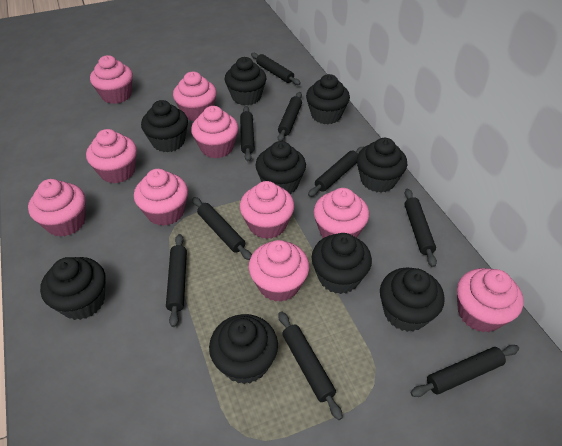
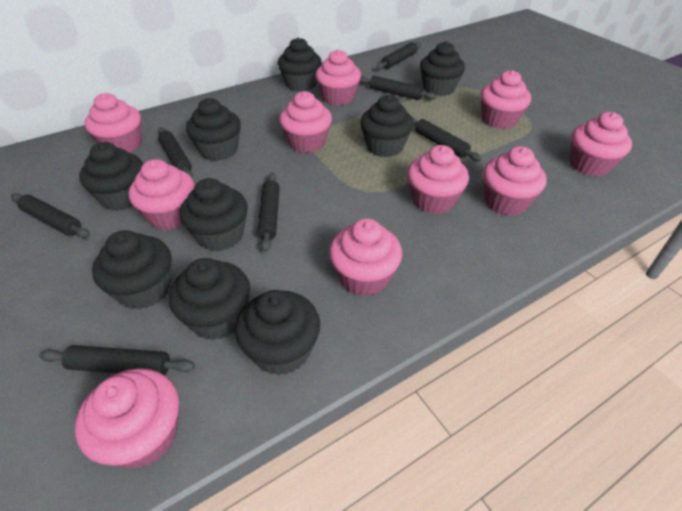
black rolling pin: 9 -> 7

